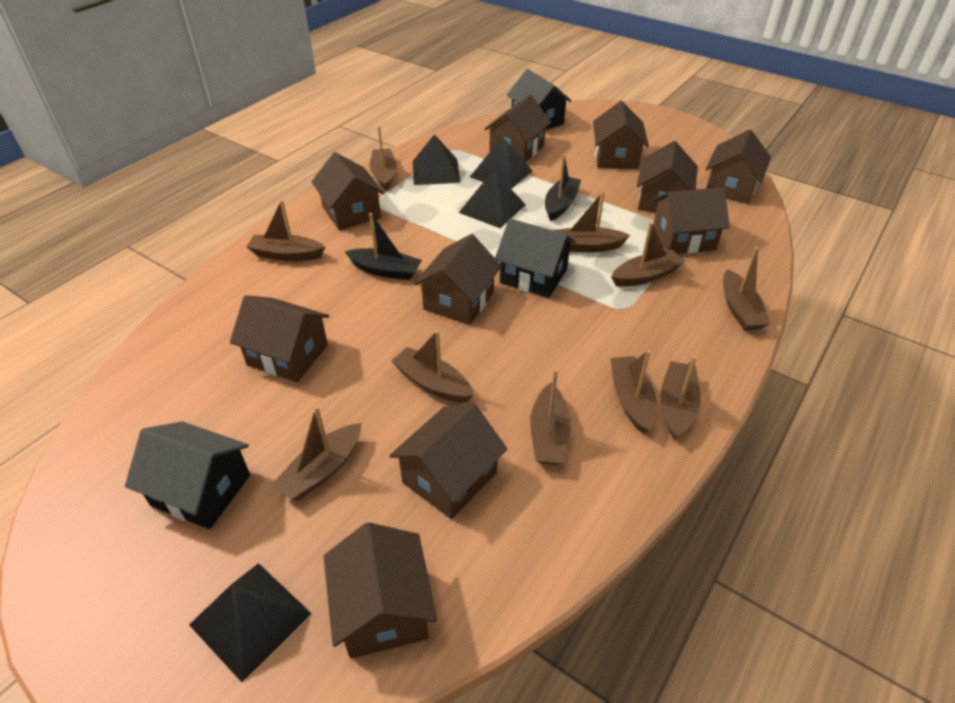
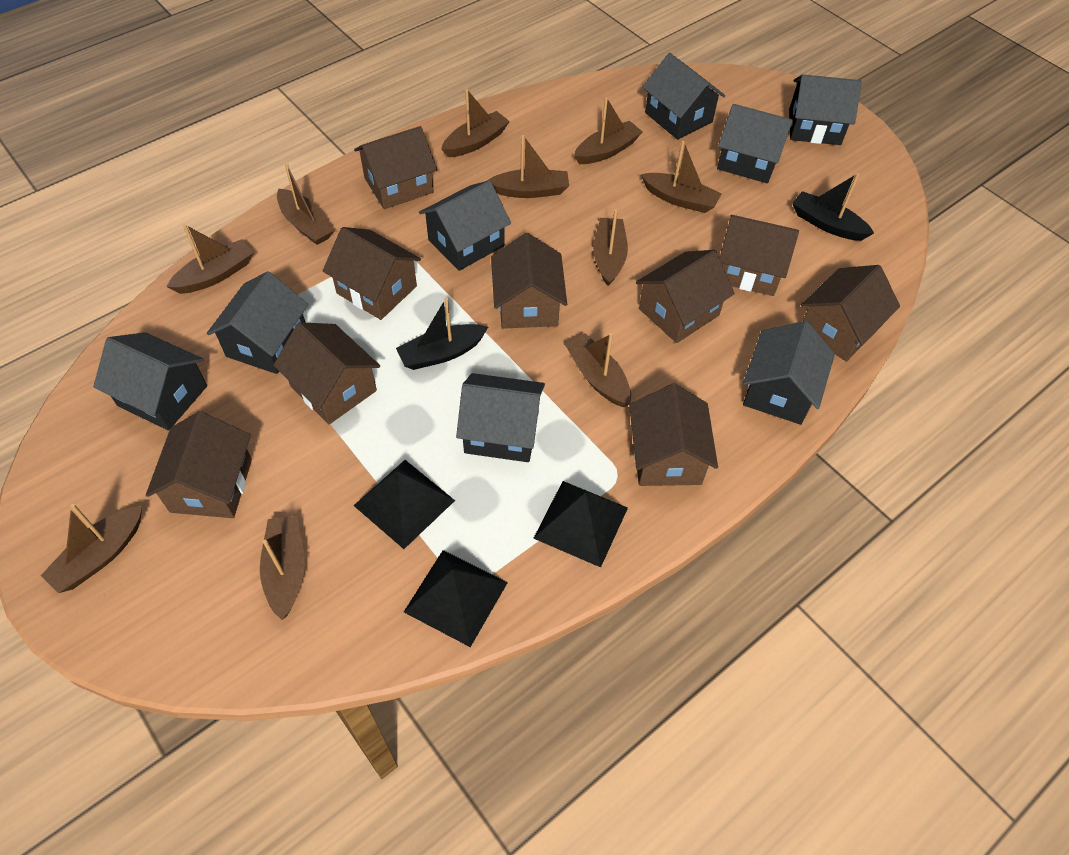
black house: 3 -> 8
black pyramid: 4 -> 3
brown house: 10 -> 9

